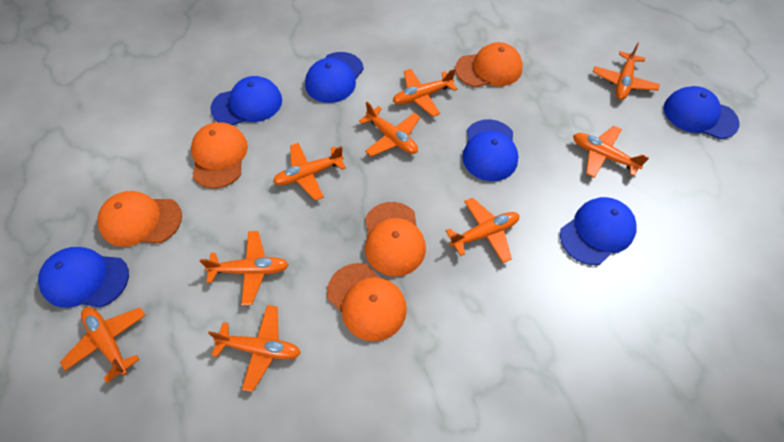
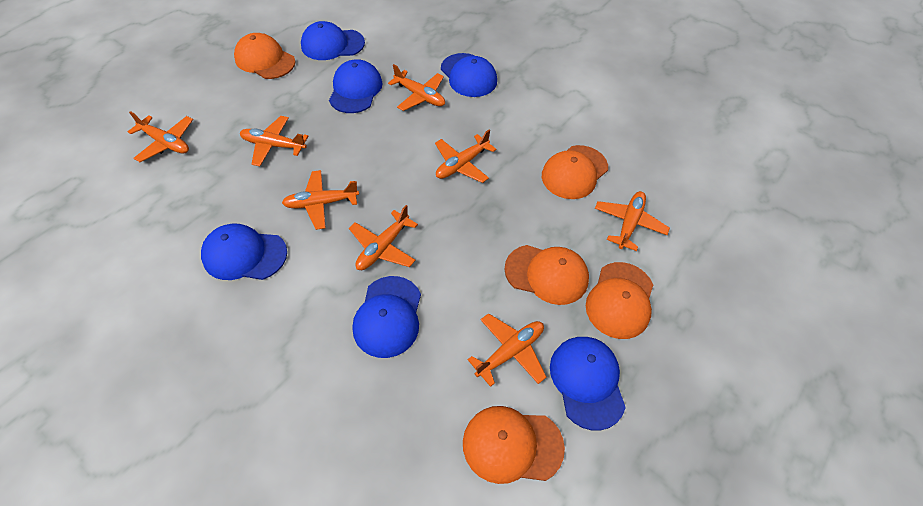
orange plane: 9 -> 8

